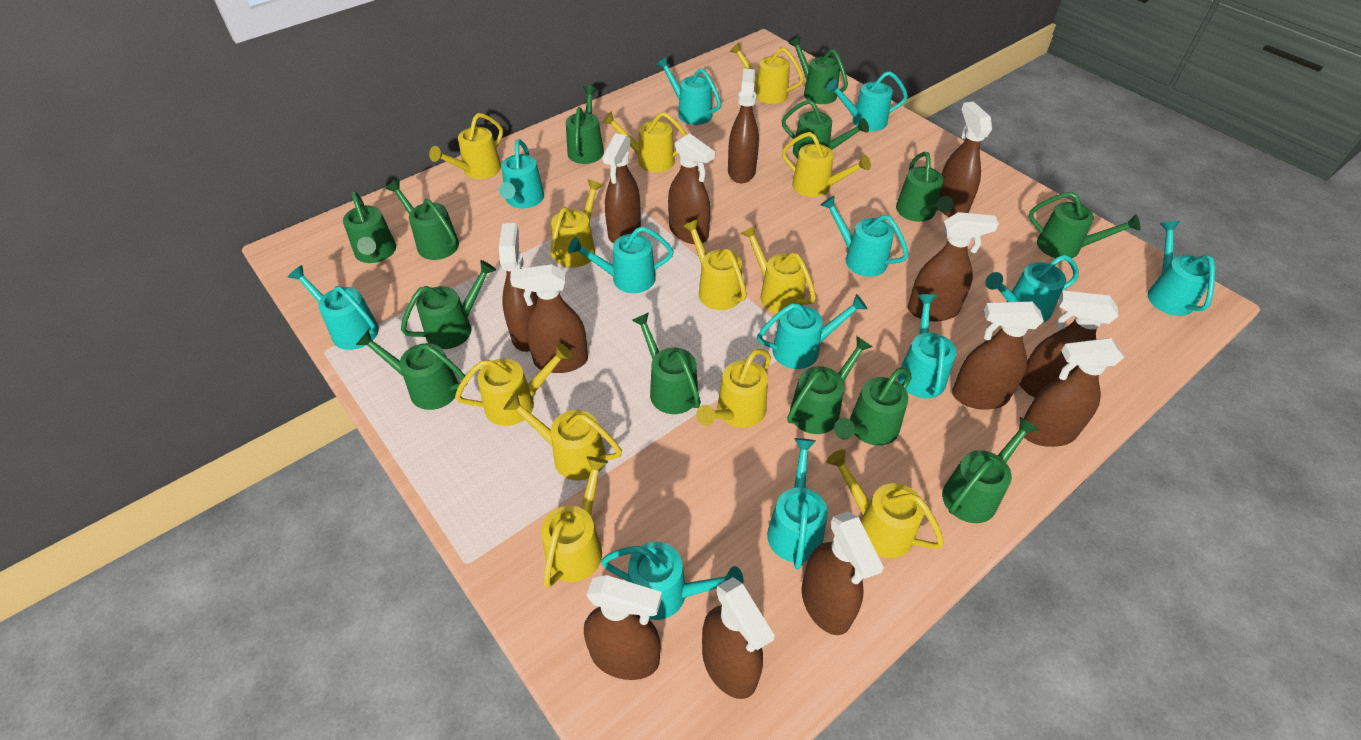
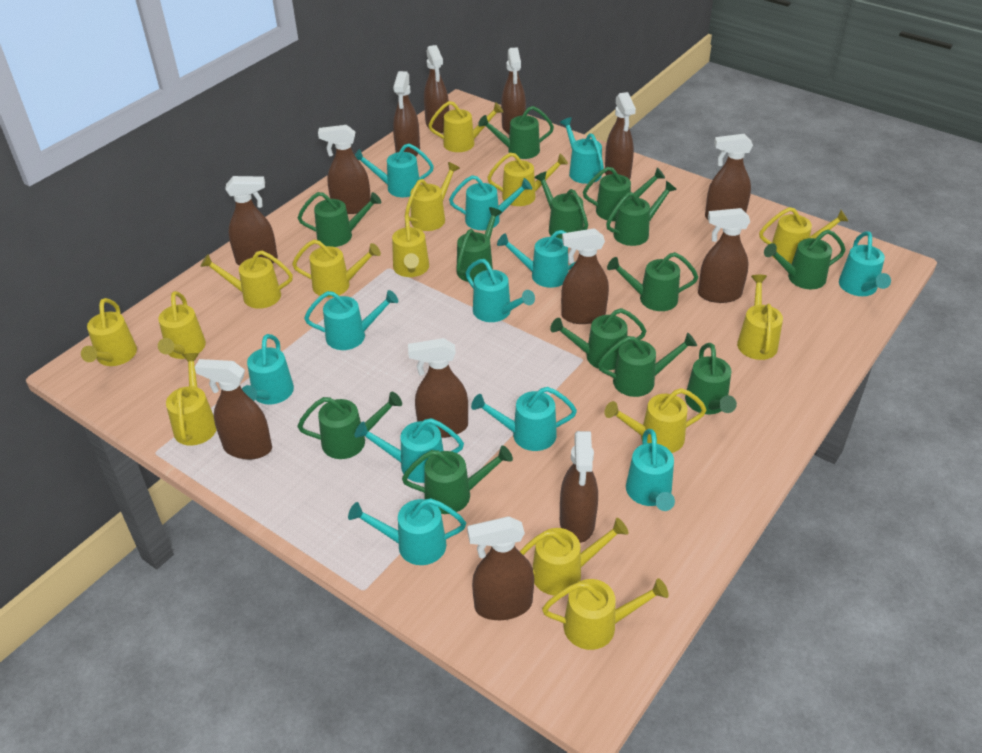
yellow watering can: 12 -> 14

